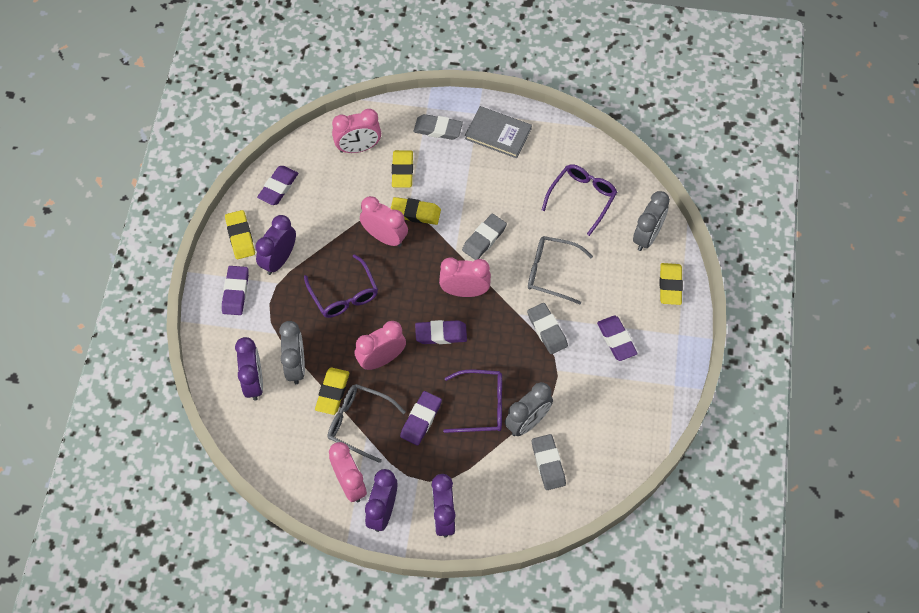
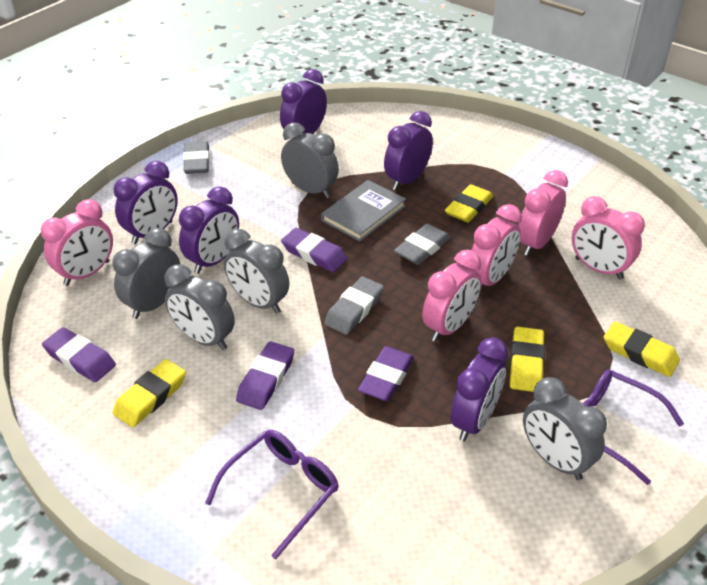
grey clock: 3 -> 5
grey eraser: 4 -> 3
grey glasses: 2 -> 0
purple clock: 4 -> 5
purple eraser: 5 -> 4
purple glasses: 3 -> 2
yellow eraser: 5 -> 4

